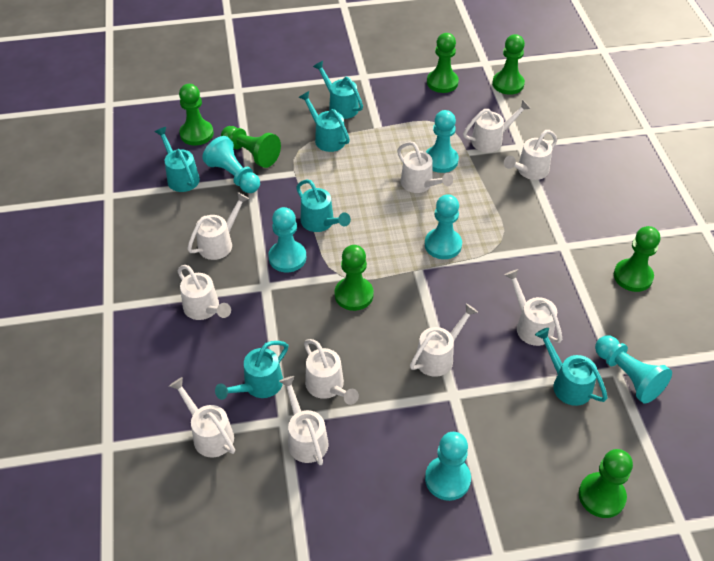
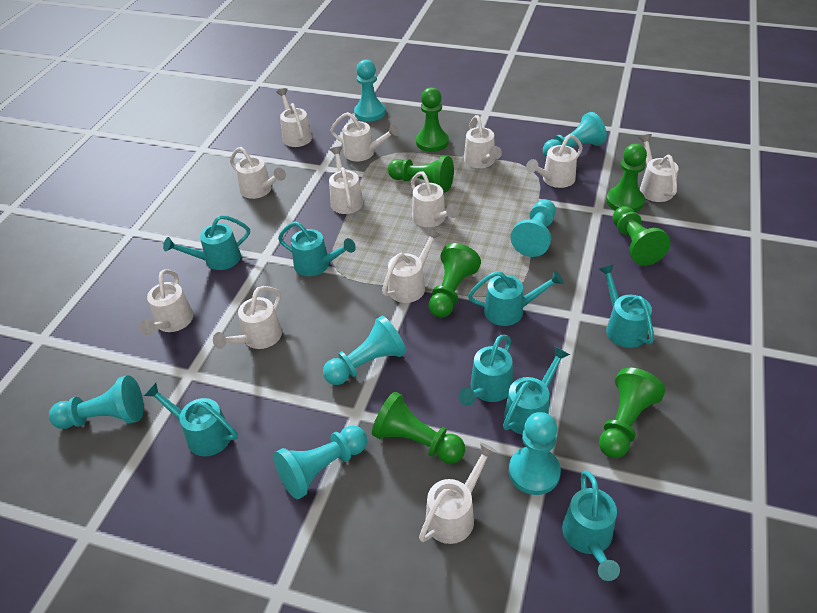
turquoise pawn: 6 -> 7
turquoise watering can: 6 -> 8
white watering can: 10 -> 12

